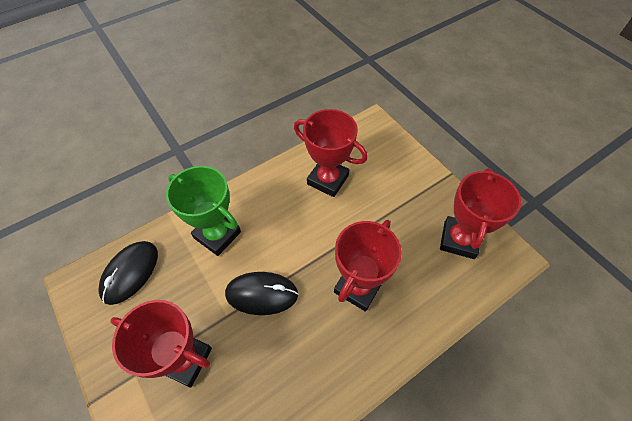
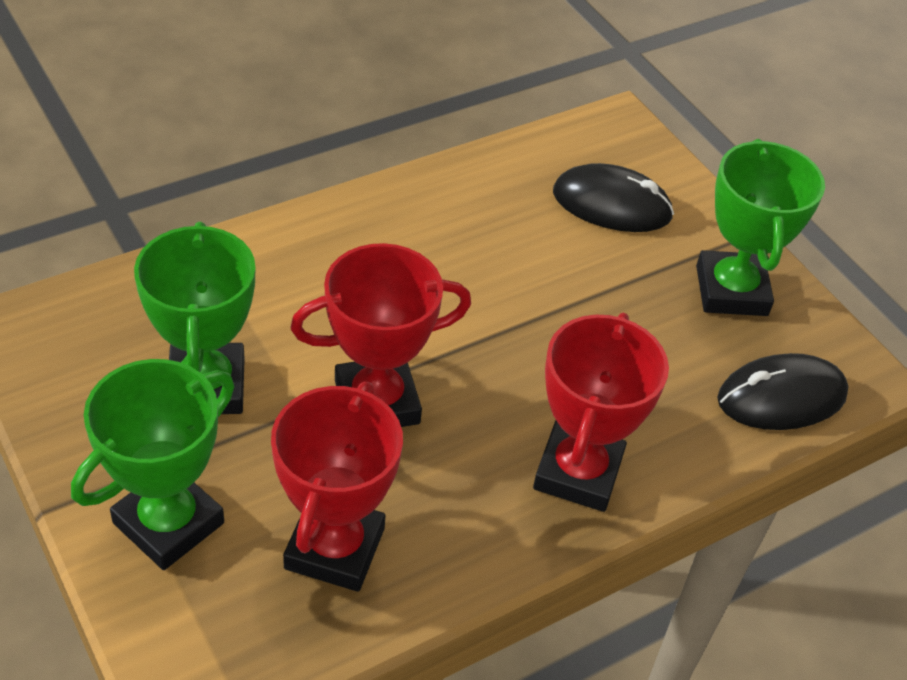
green trophy: 1 -> 3
red trophy: 4 -> 3

